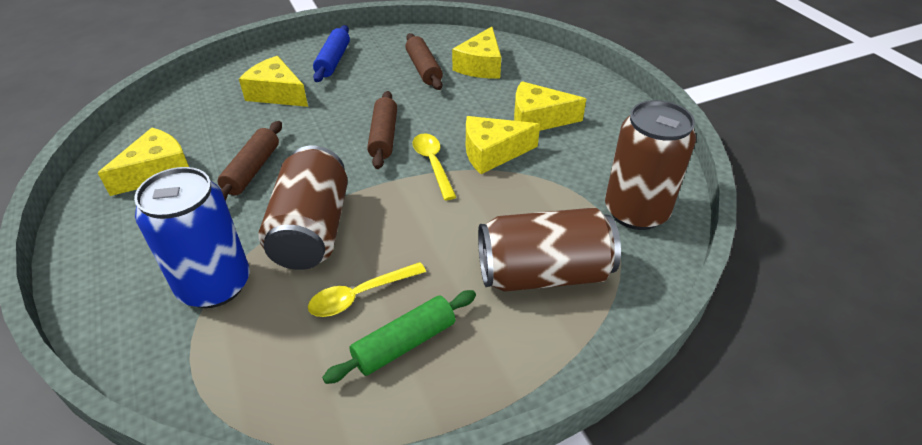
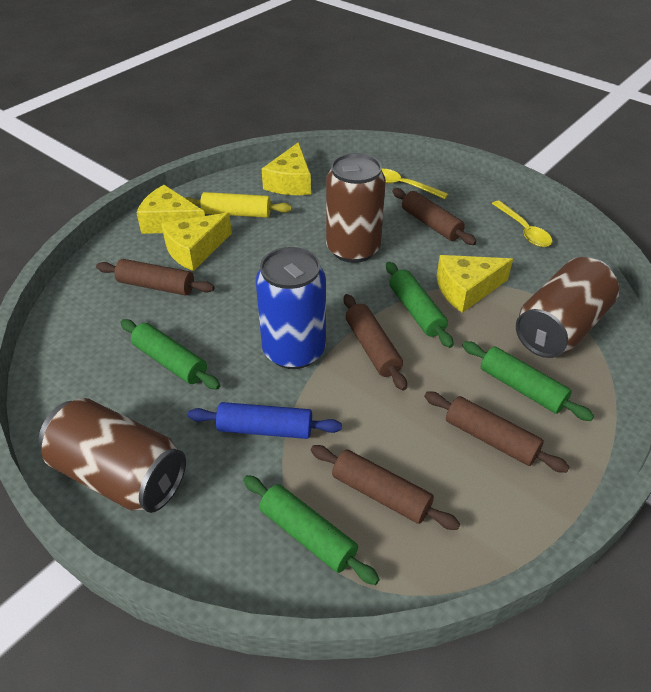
brown rolling pin: 3 -> 5
green rolling pin: 1 -> 4
yellow cheese: 5 -> 4
yellow rolling pin: 0 -> 1

